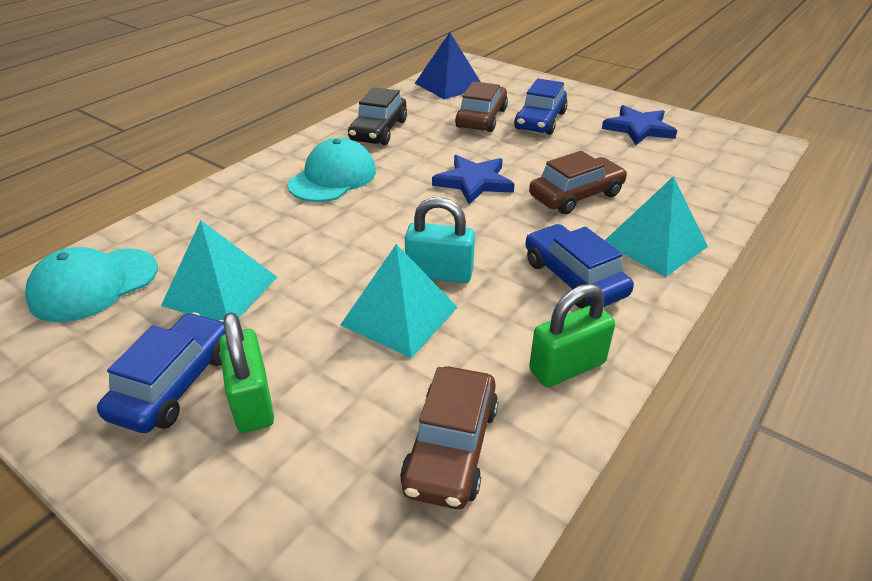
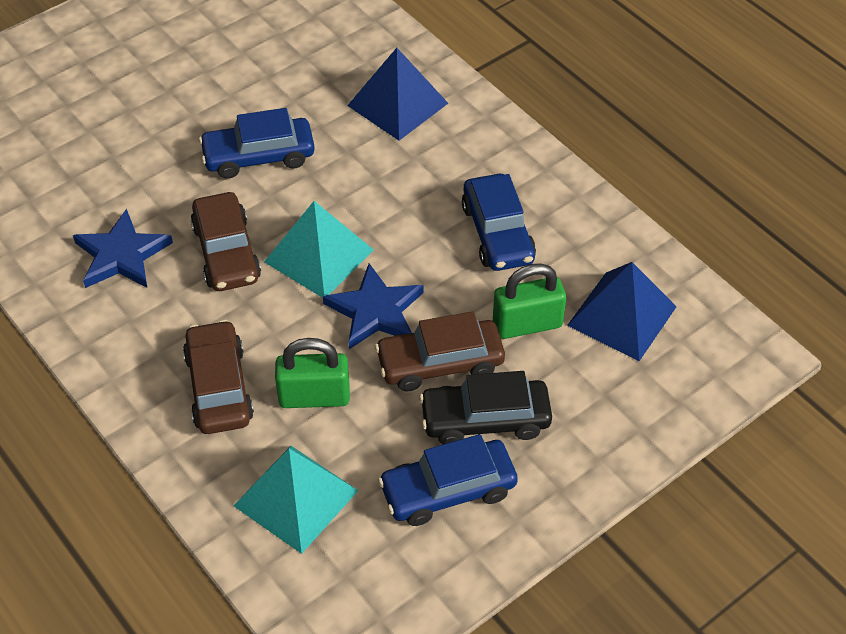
blue pyramid: 1 -> 2
turquoise cap: 2 -> 0
turquoise padlock: 1 -> 0
turquoise pyramid: 3 -> 2

